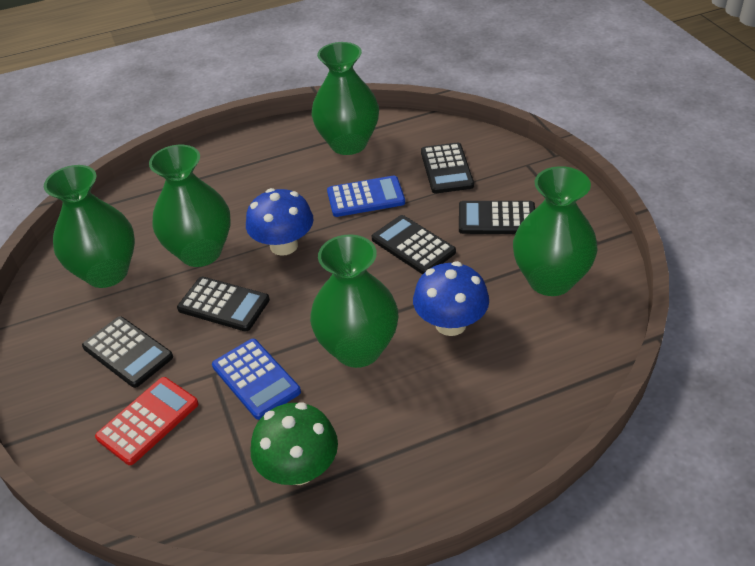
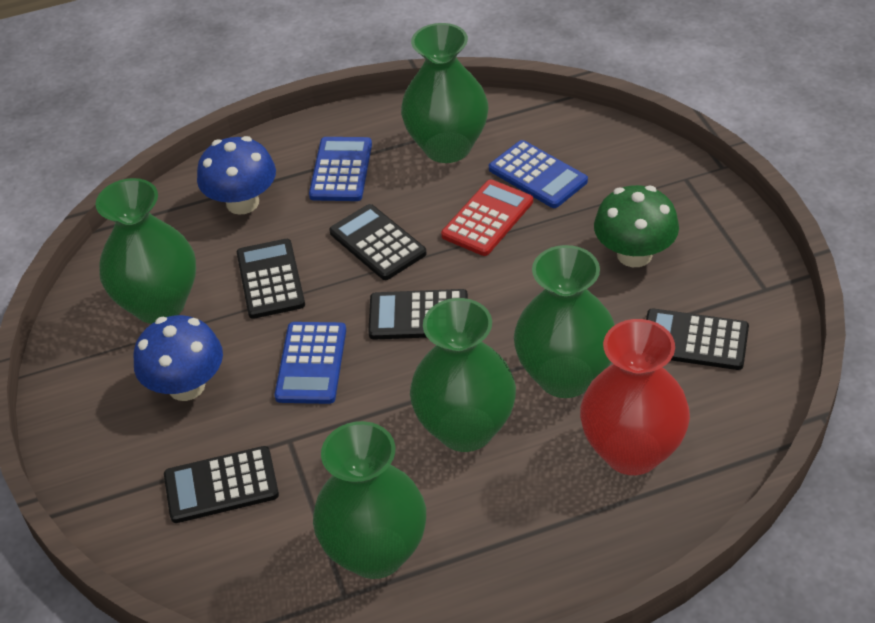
blue calculator: 2 -> 3
red vase: 0 -> 1

